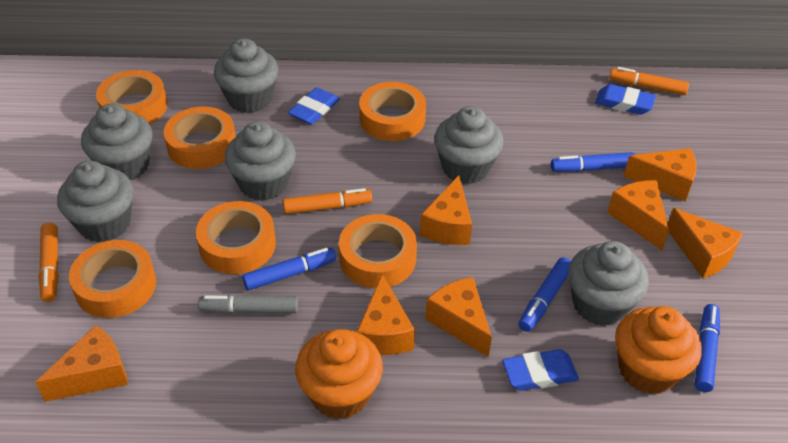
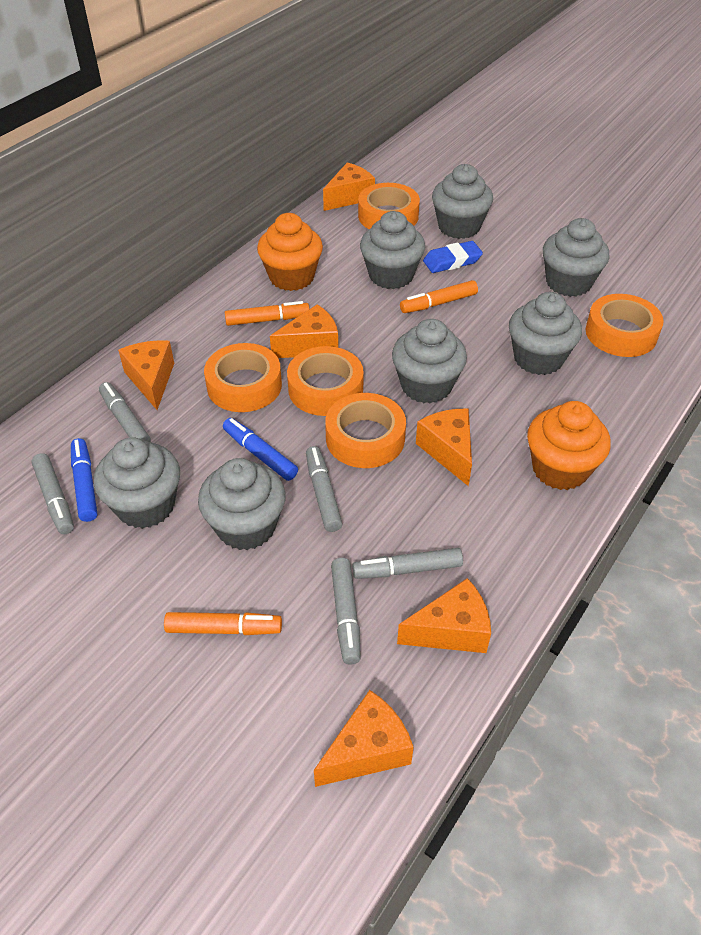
blue eraser: 3 -> 1
blue marker: 4 -> 2
grey cupcake: 6 -> 7
grey marker: 1 -> 5
orange cheese: 7 -> 6
orange tape: 6 -> 5

